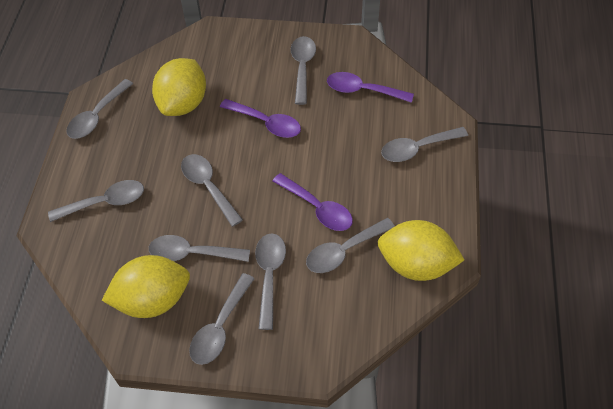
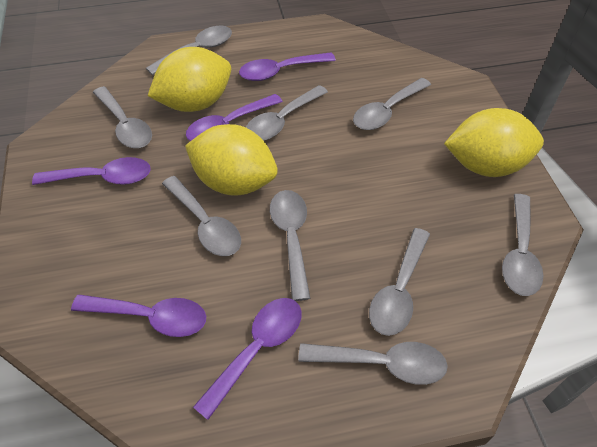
purple spoon: 3 -> 5

